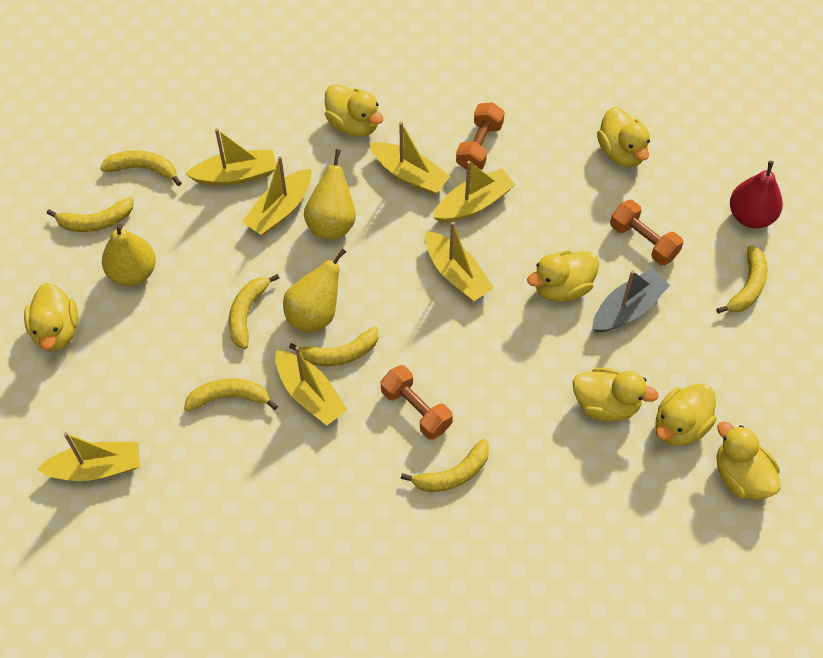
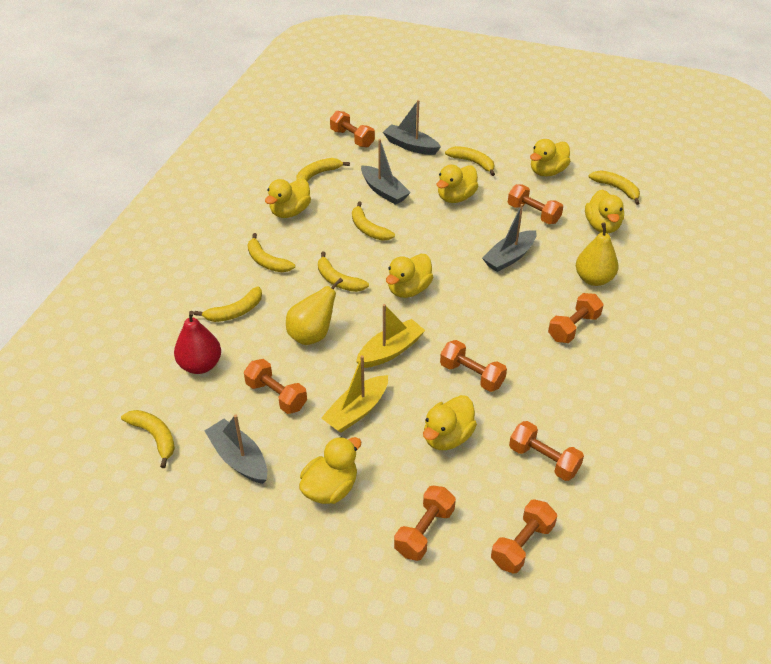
grey boat: 1 -> 4
orange dumbbell: 3 -> 8
yellow banana: 7 -> 8
yellow boat: 7 -> 2
yellow pear: 3 -> 2

